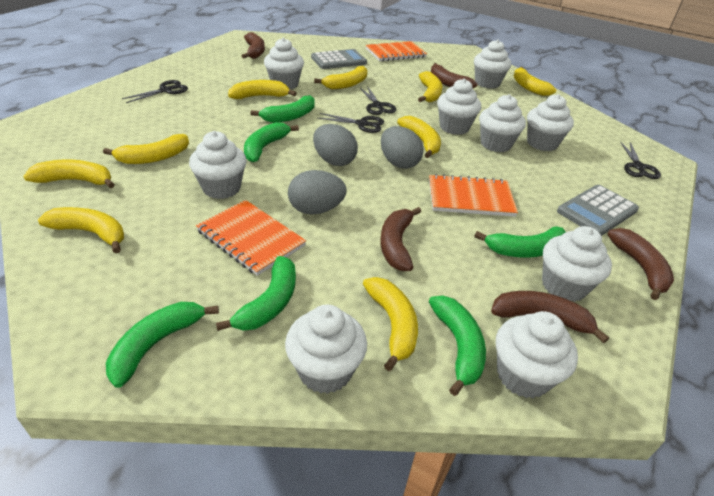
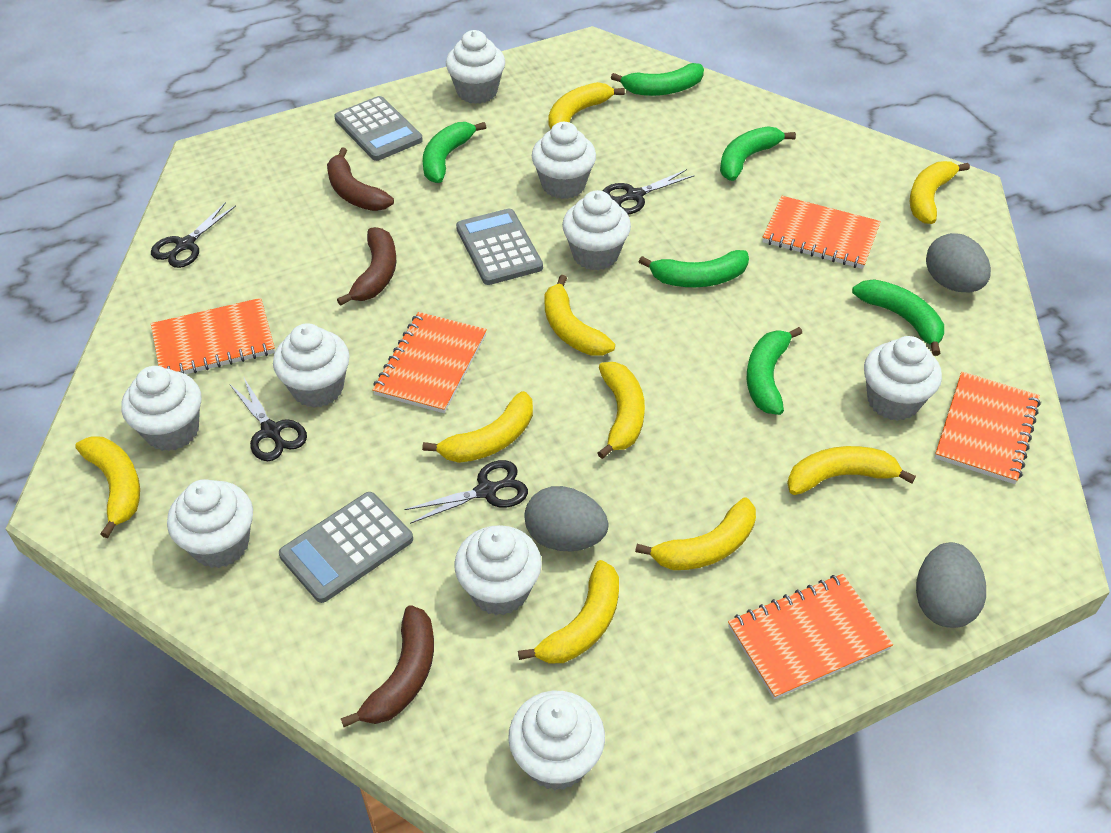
brown banana: 5 -> 3
grey calculator: 2 -> 3
orange notebook: 3 -> 5

